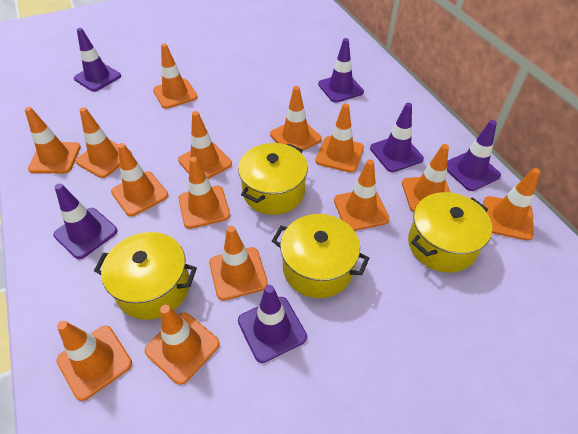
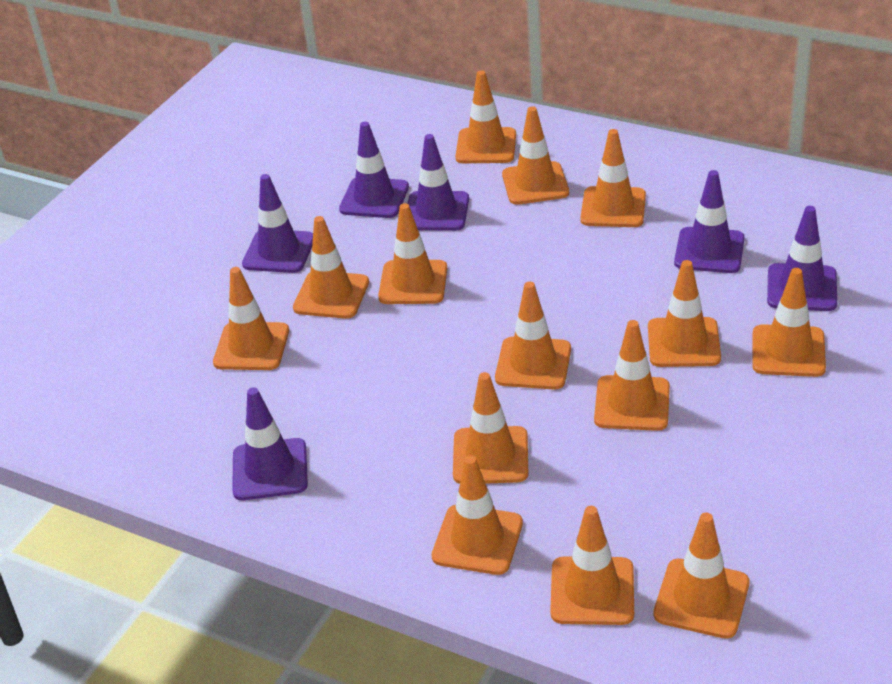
yellow pot: 4 -> 0

